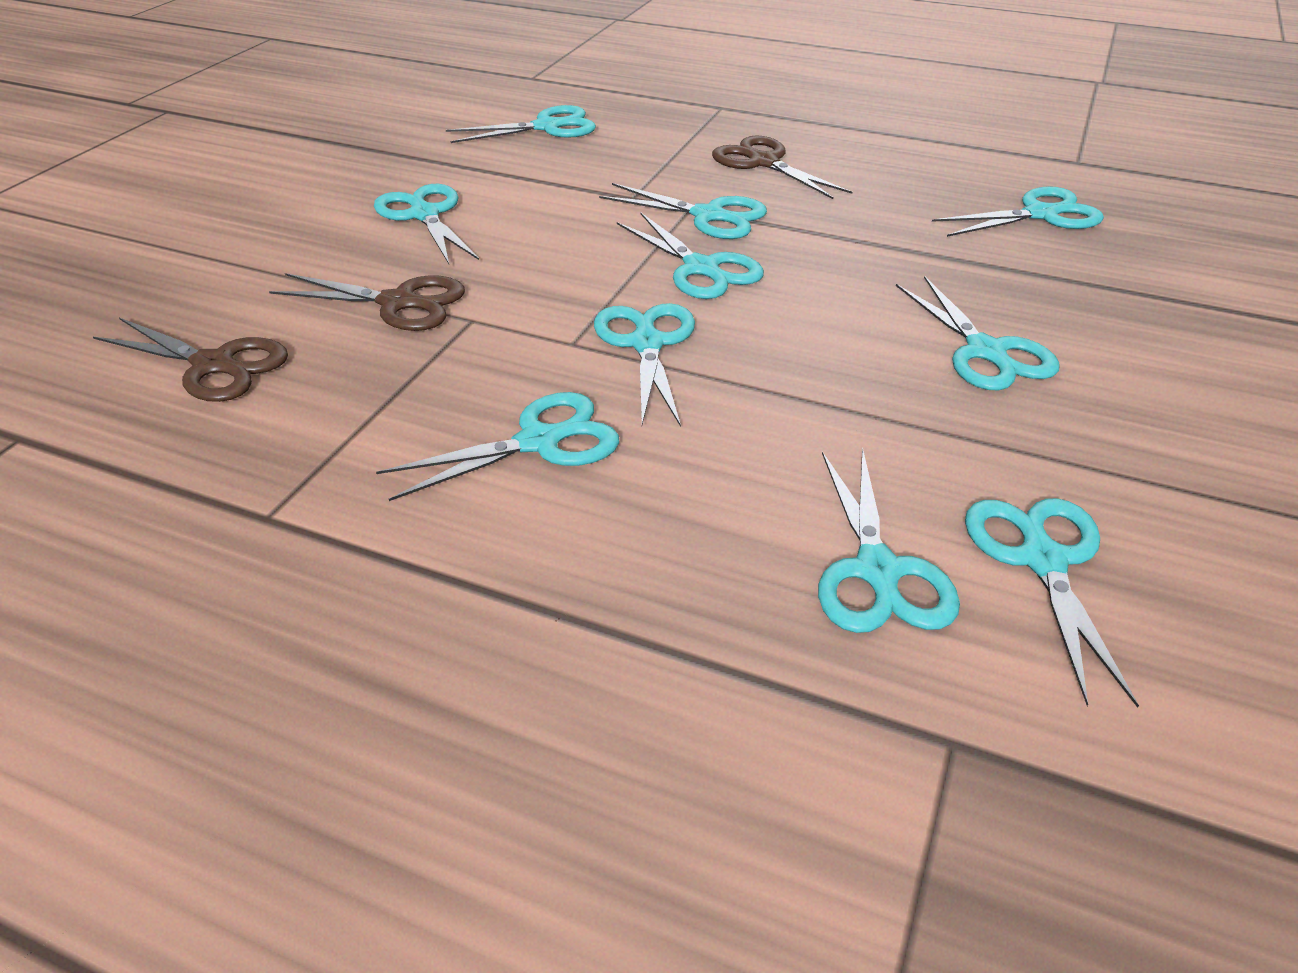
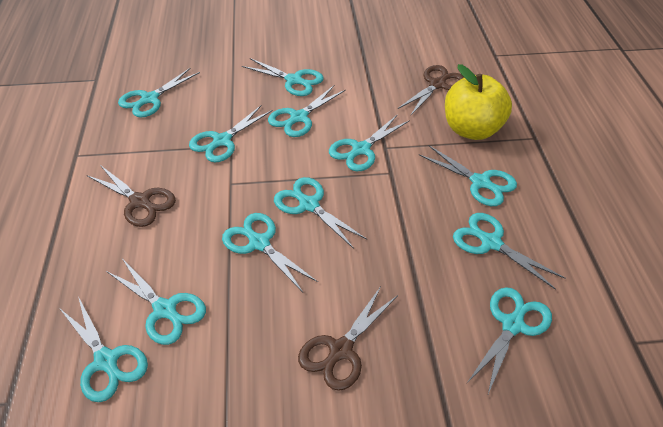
turquoise scissors: 10 -> 12
yellow apple: 0 -> 1

